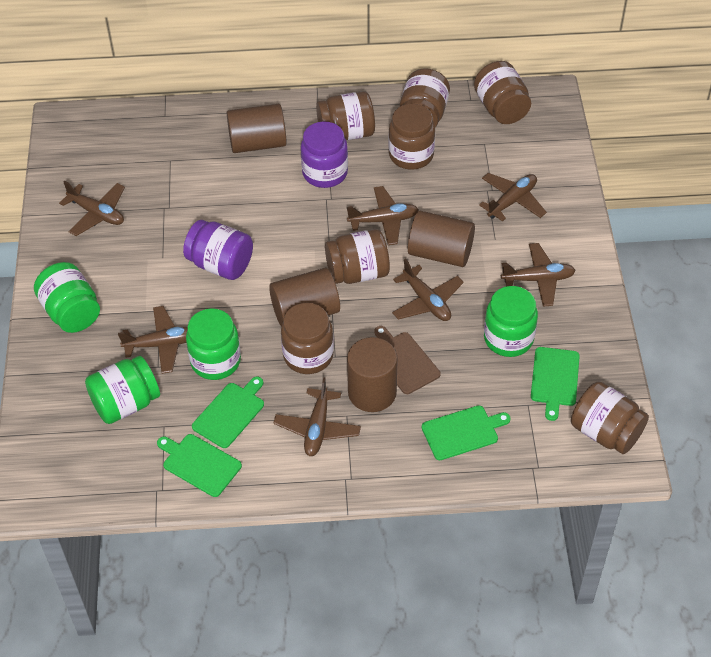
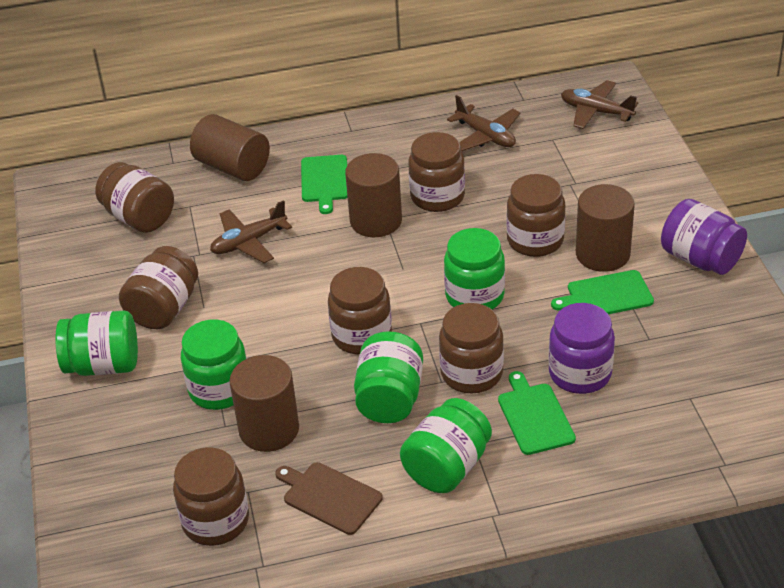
brown plane: 7 -> 3
green cutting board: 4 -> 3
green jar: 4 -> 5

